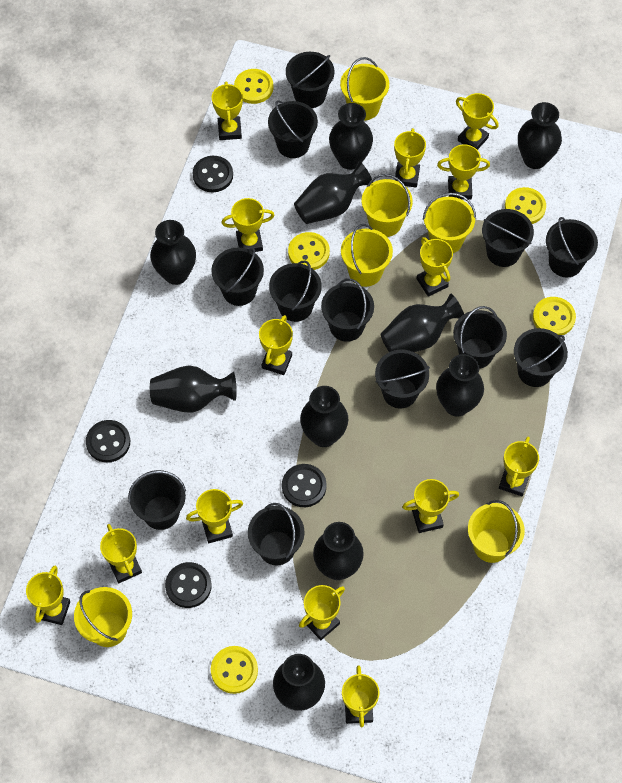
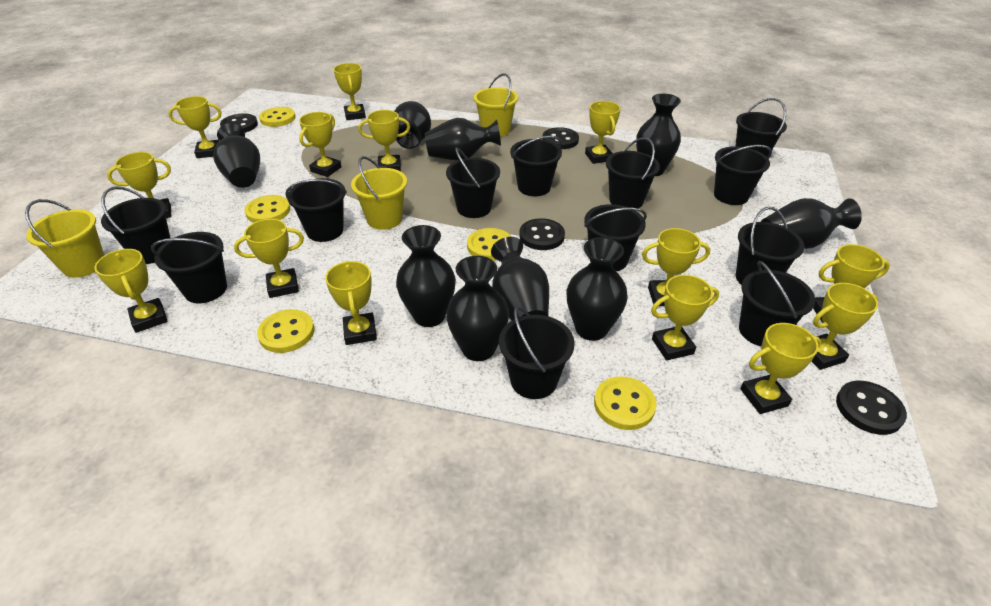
black vase: 10 -> 9
yellow bucket: 6 -> 3

